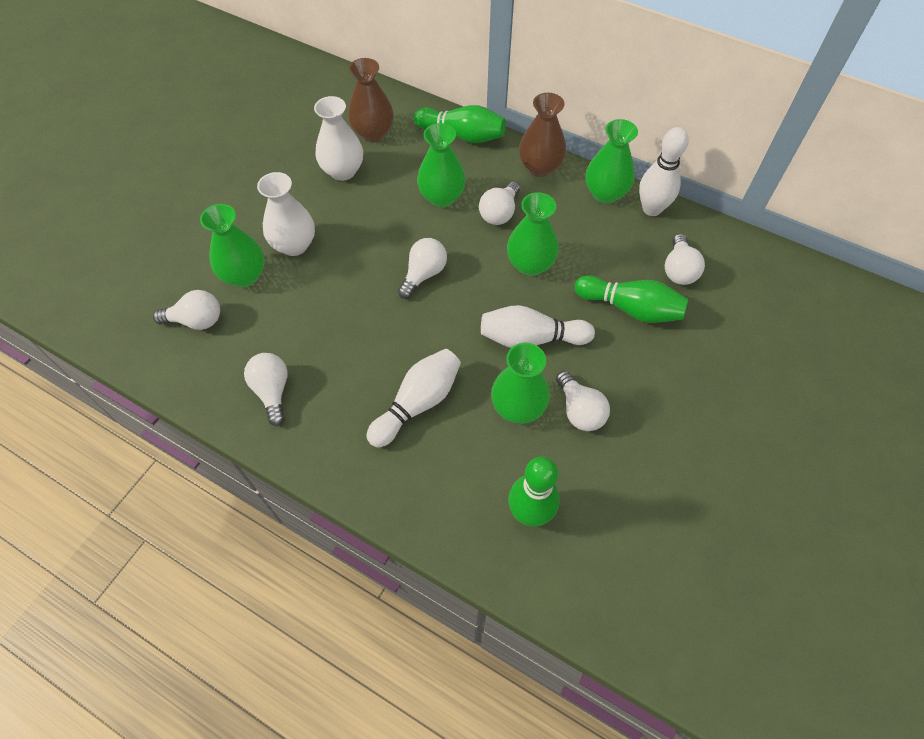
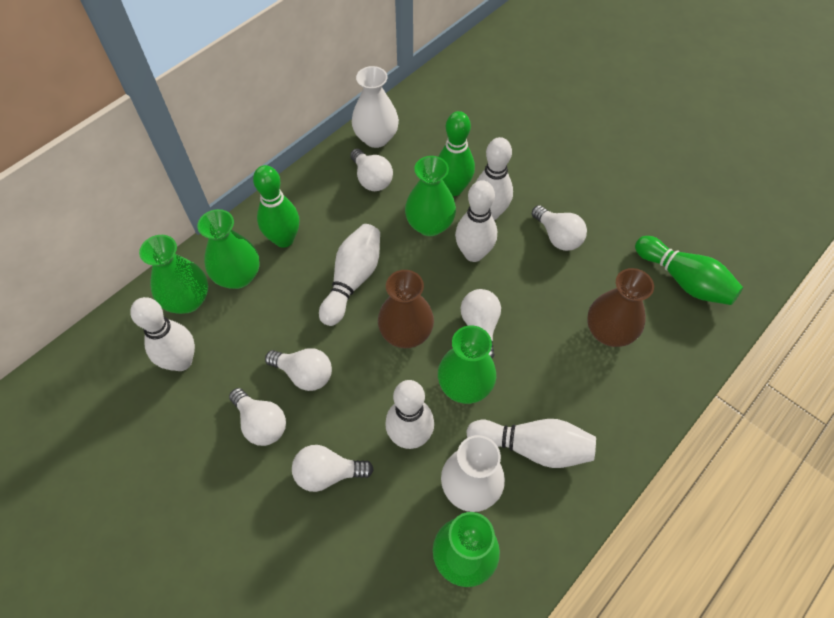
white bowling pin: 3 -> 6

